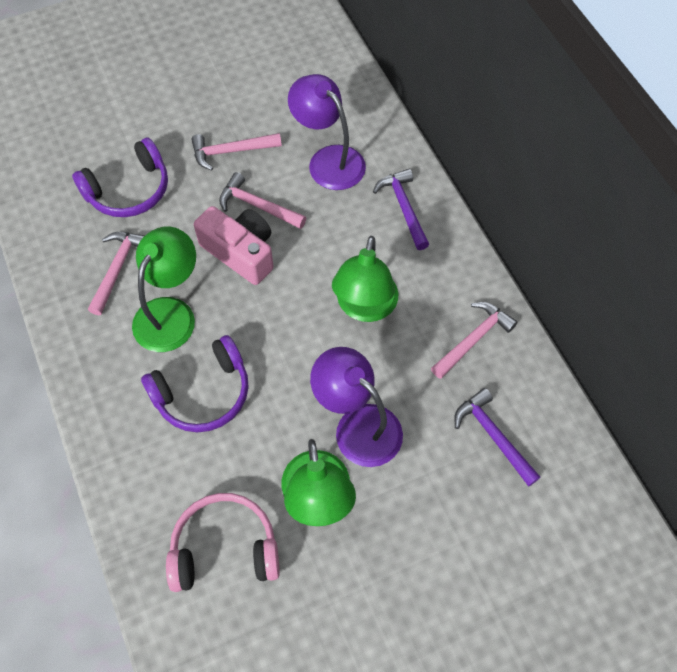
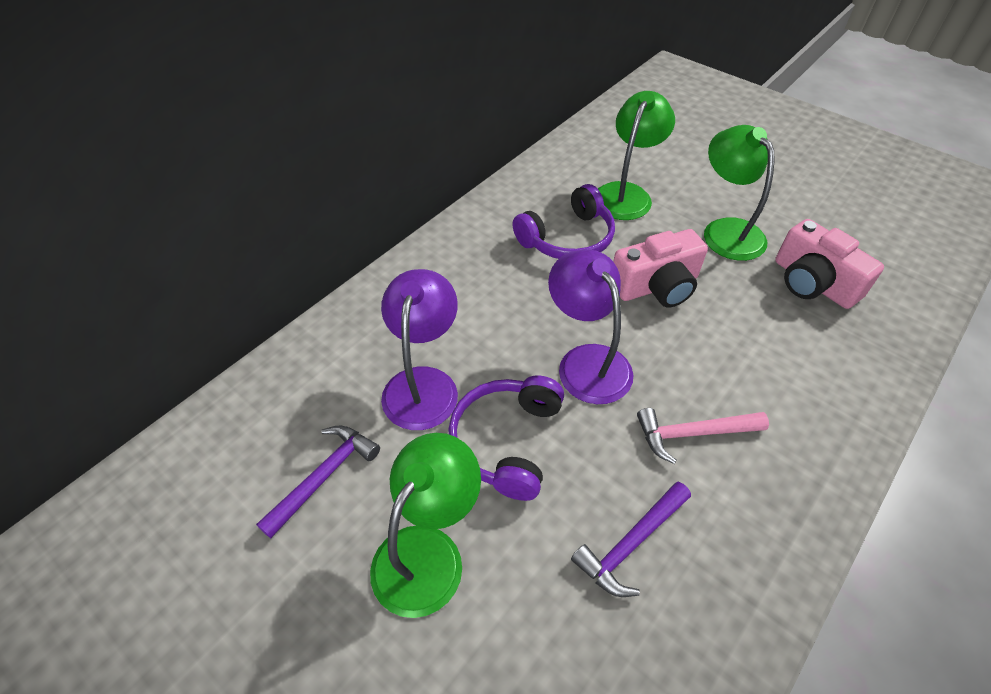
pink camera: 1 -> 2
pink hammer: 4 -> 1
pink headphones: 1 -> 0

